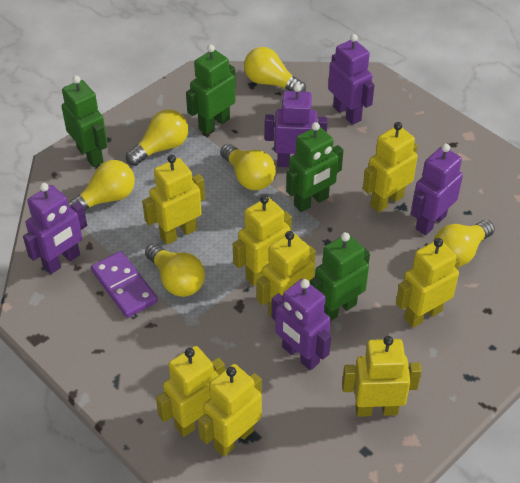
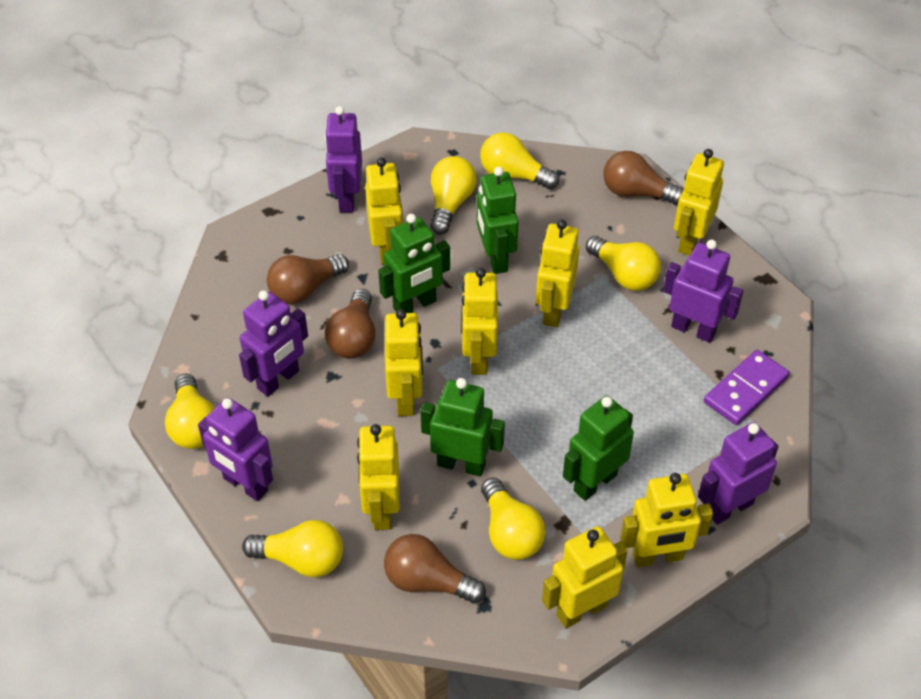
brown light bulb: 0 -> 4

